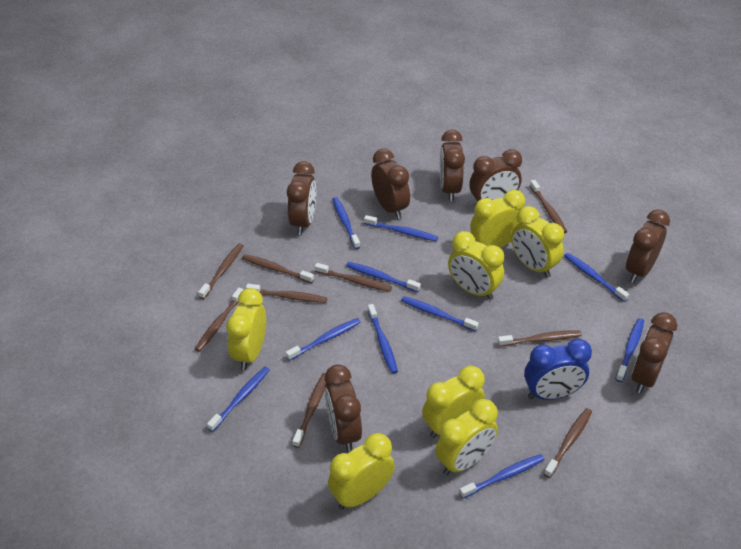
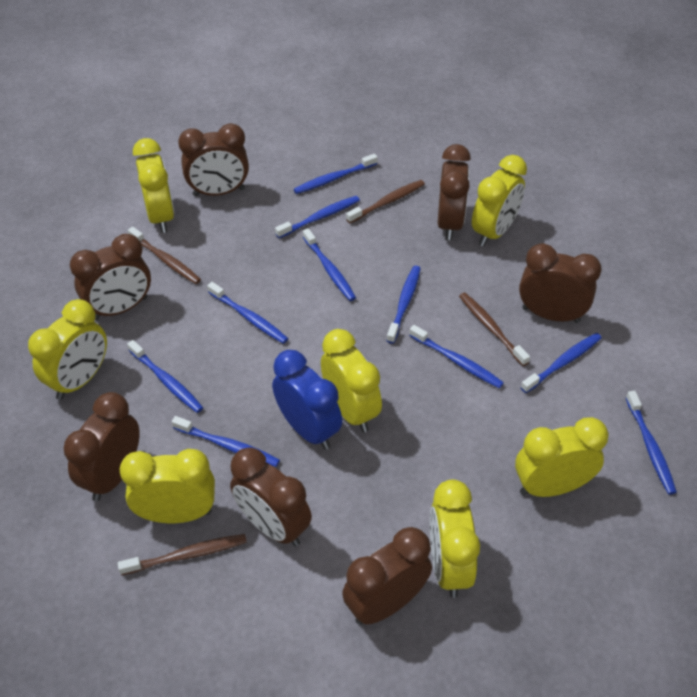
brown toothbrush: 9 -> 4

